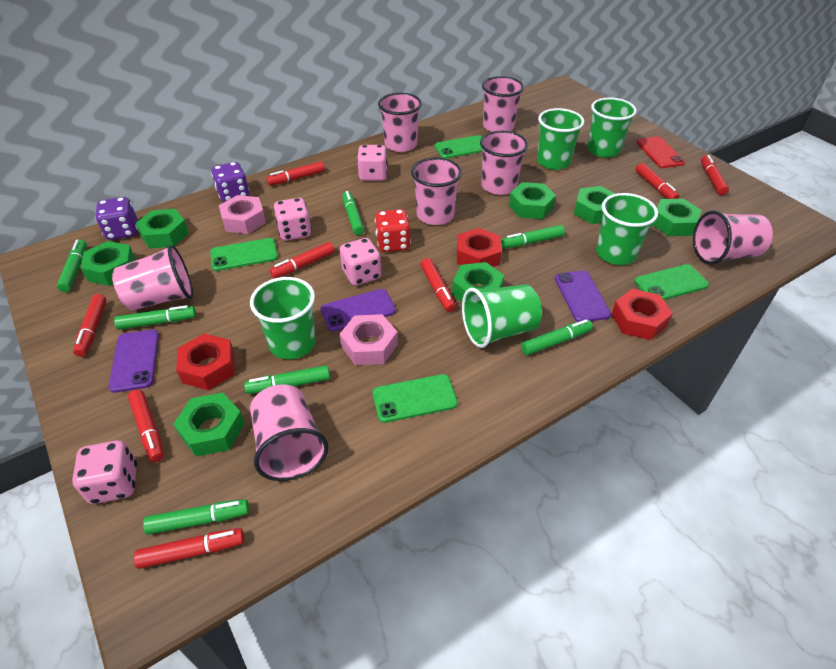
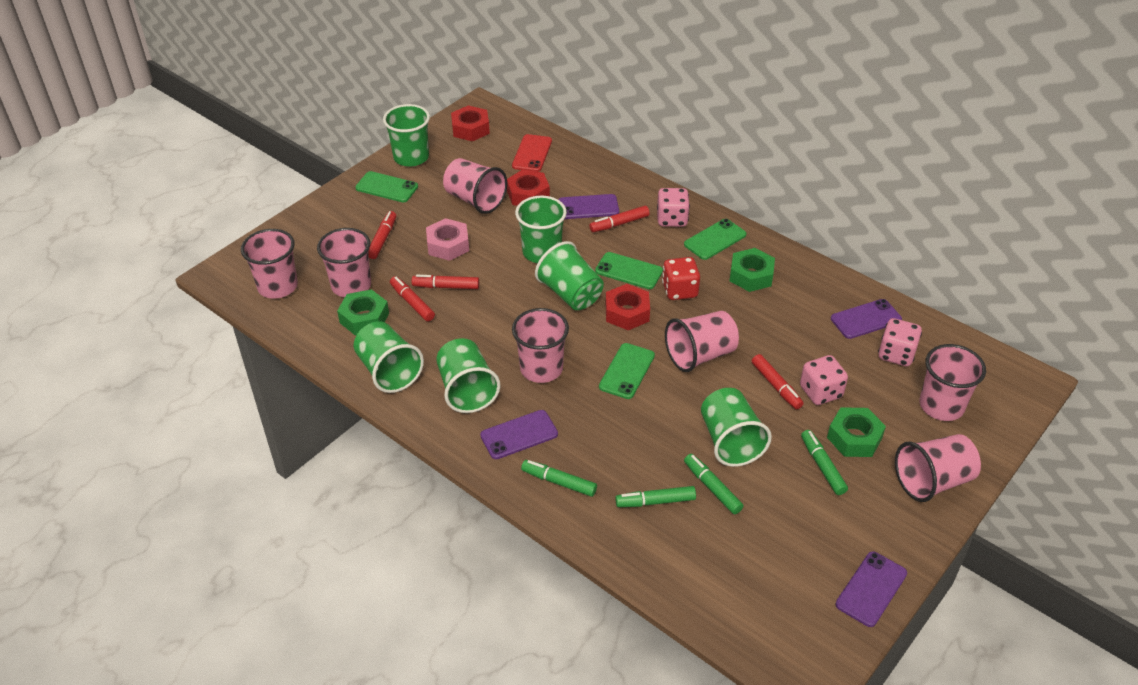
green cup: 5 -> 6
green marker: 7 -> 4
green nut: 7 -> 3
pink dice: 4 -> 3
pink nut: 2 -> 1
purple dice: 2 -> 0
purple phone: 3 -> 4
red marker: 8 -> 5

